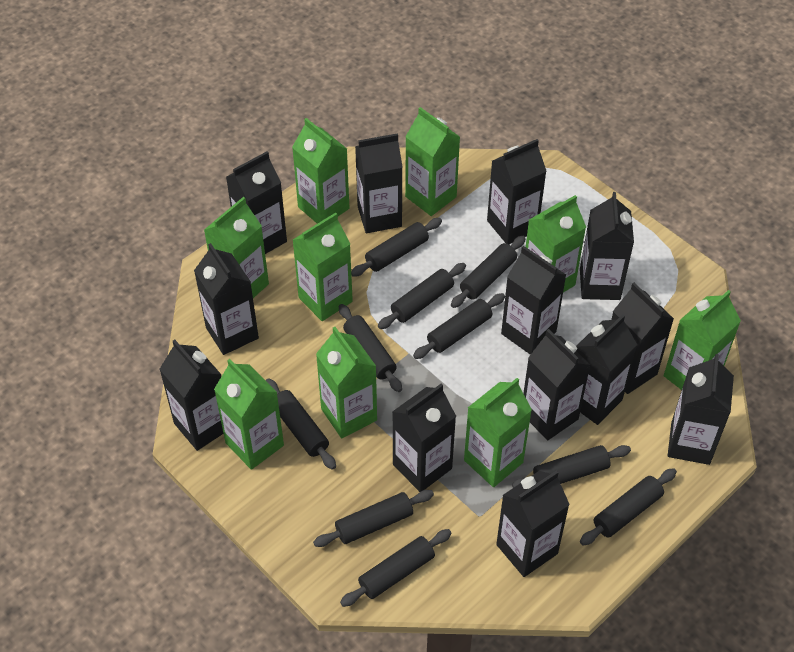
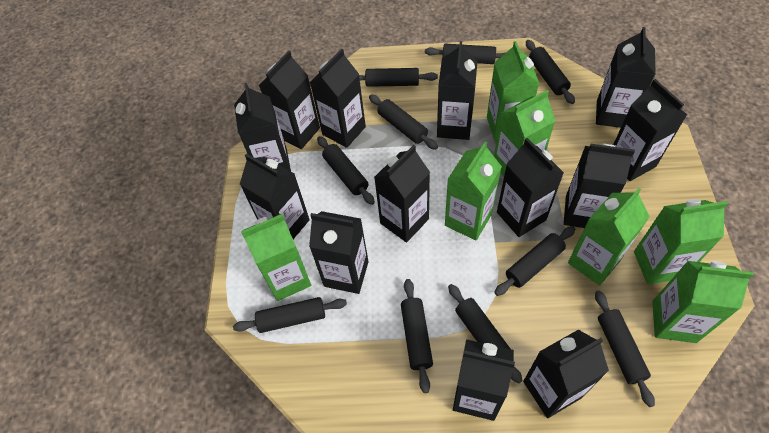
green carton: 9 -> 7

